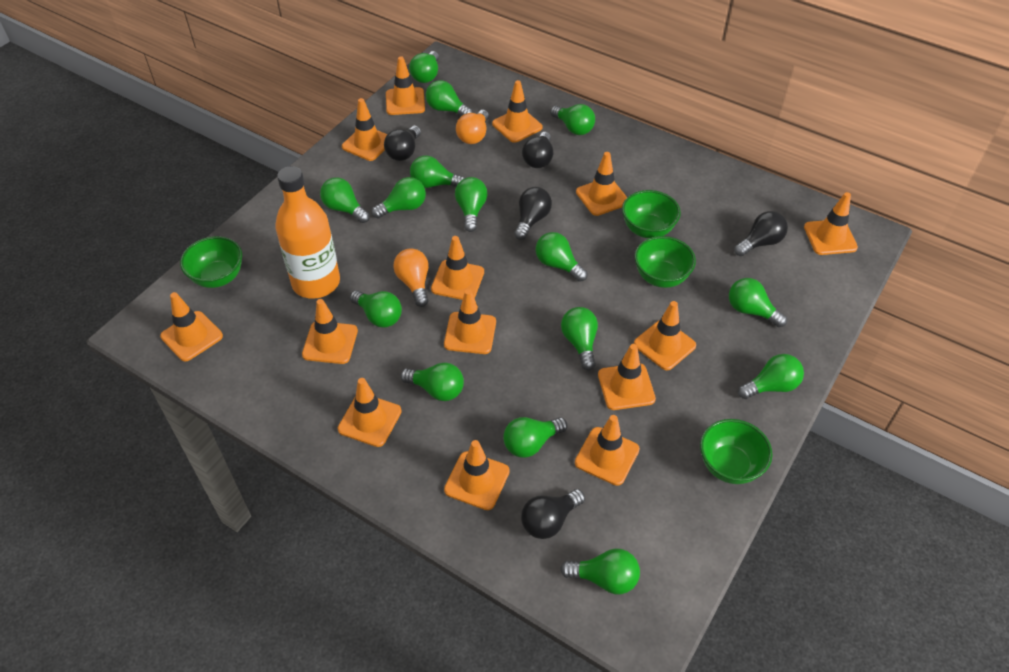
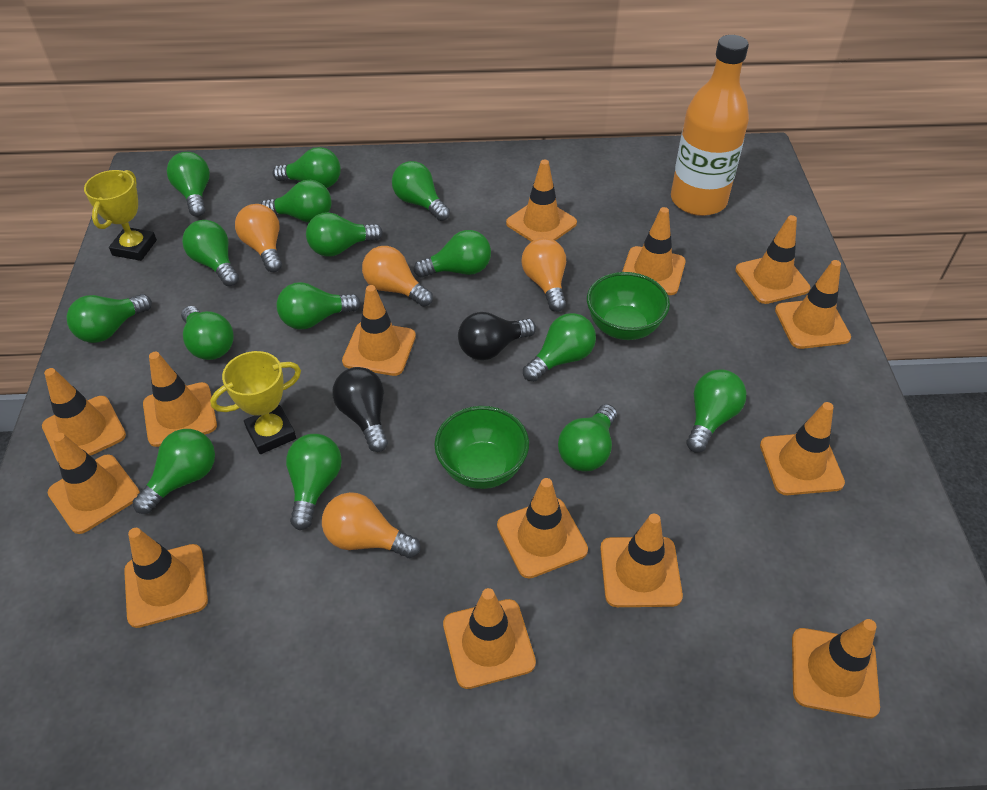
black light bulb: 5 -> 2
green bowl: 4 -> 2
orange light bulb: 2 -> 4
yellow trophy: 0 -> 2

